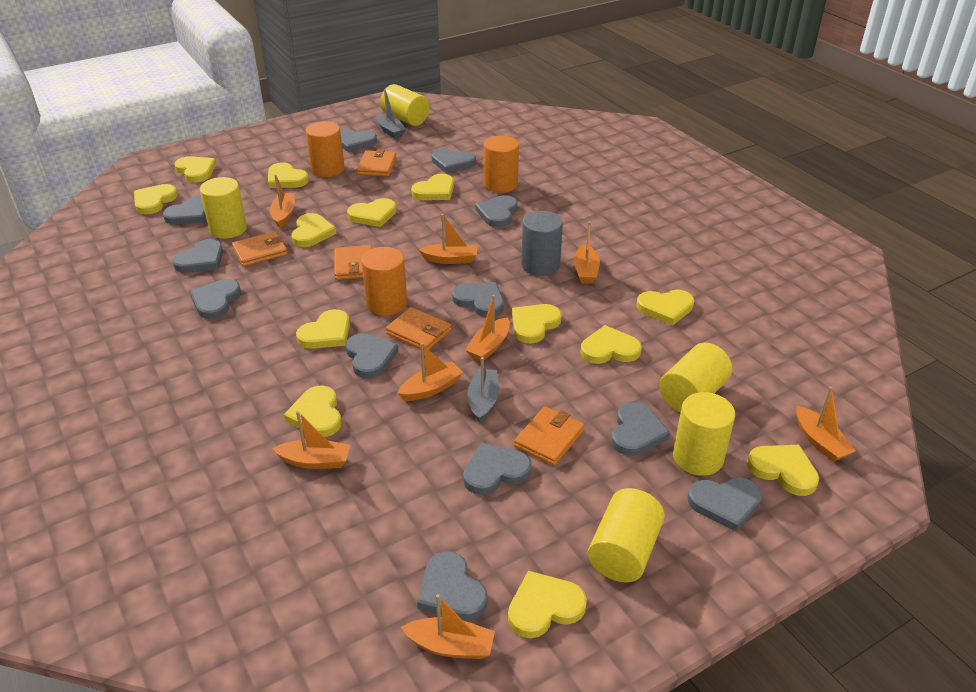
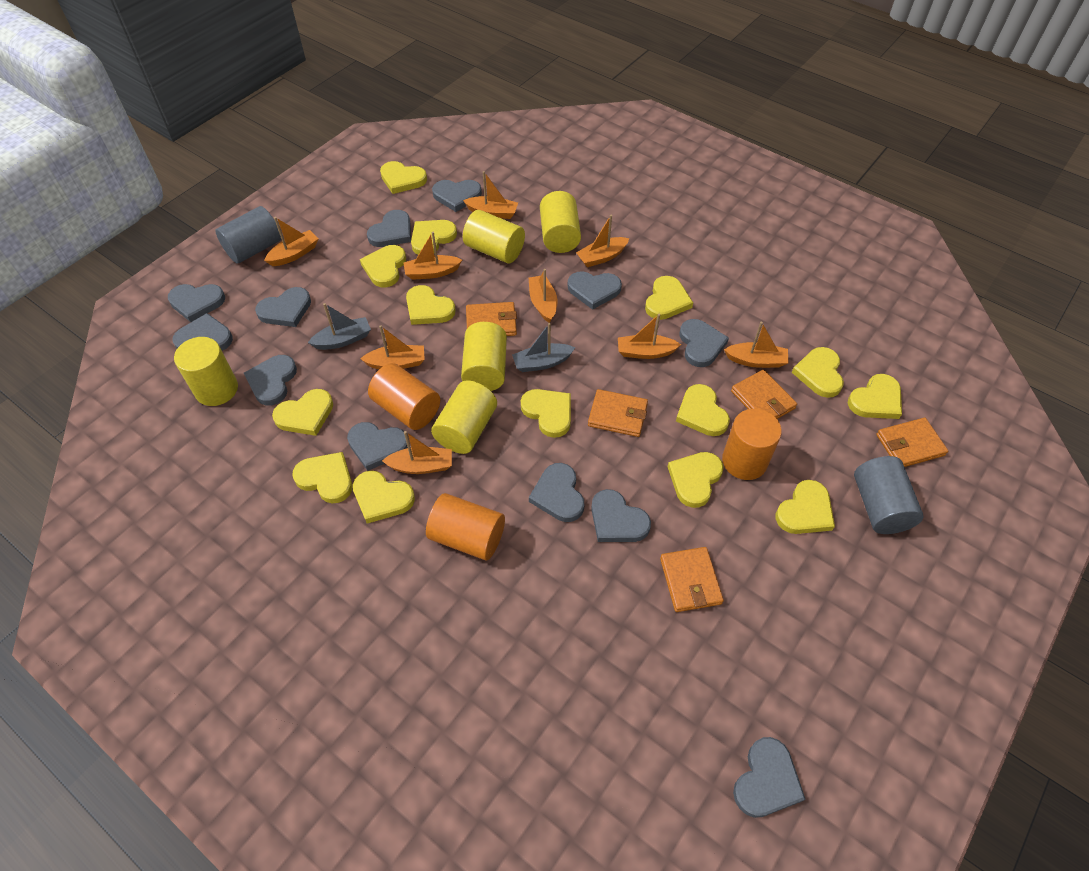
grey cylinder: 1 -> 2
orange boat: 8 -> 9
yellow heart: 13 -> 14

